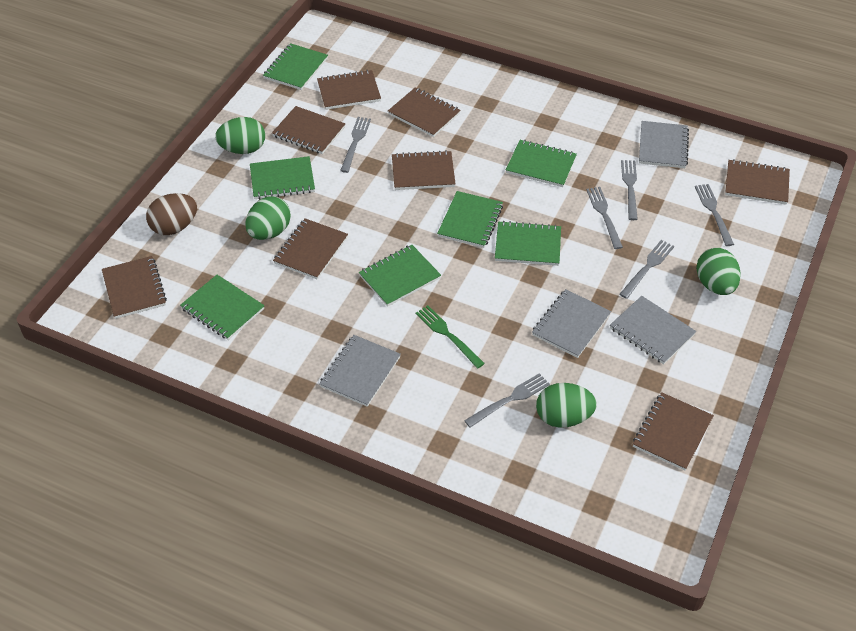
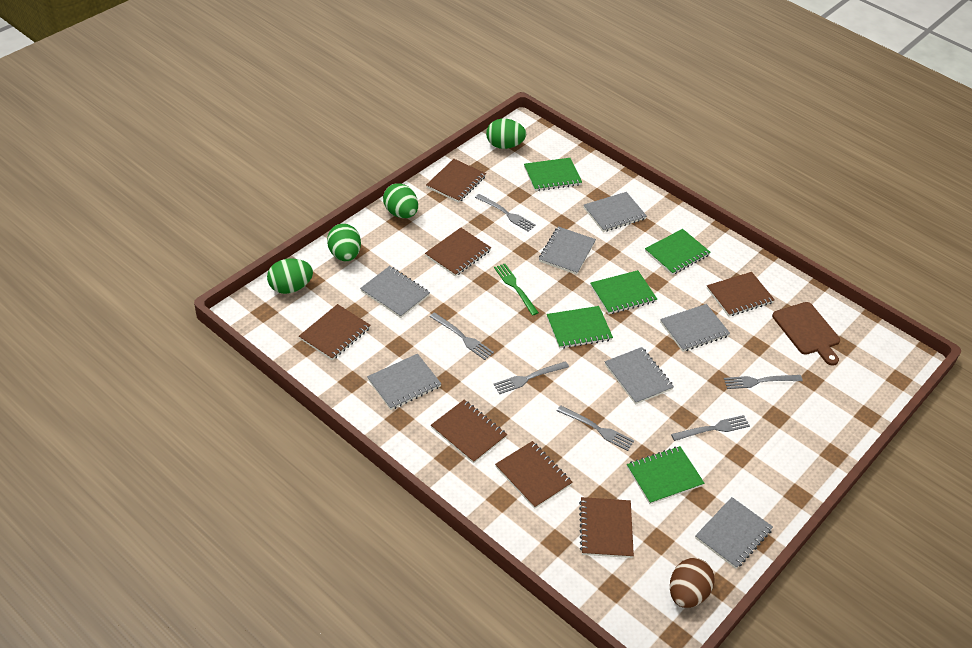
brown cutting board: 0 -> 1
brown notebook: 8 -> 7
green notebook: 7 -> 5
grey notebook: 4 -> 7

